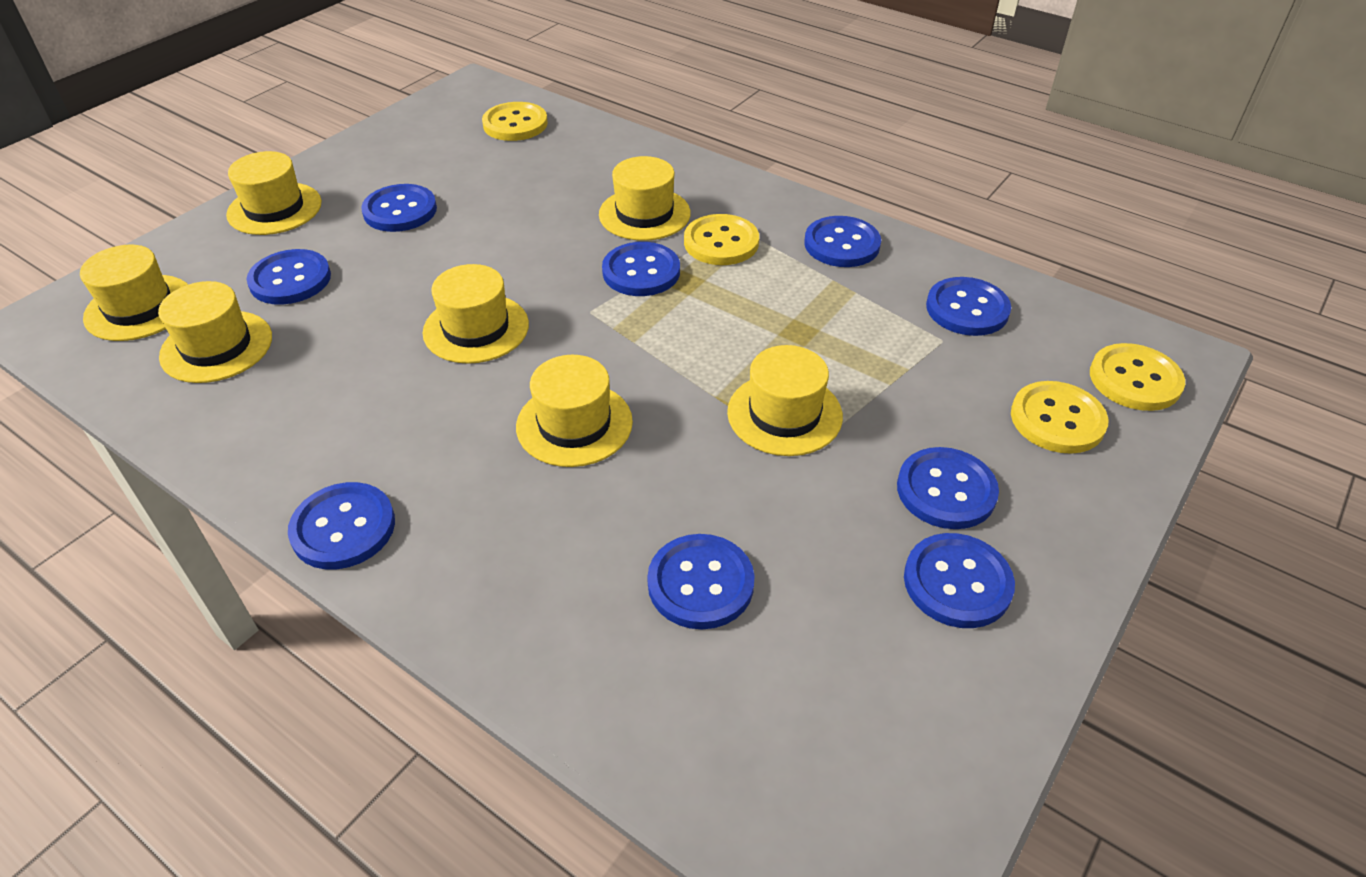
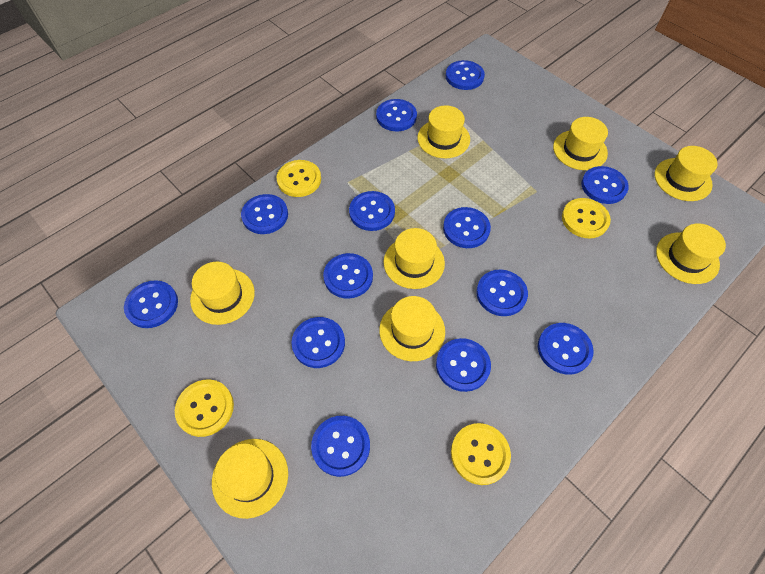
blue button: 9 -> 13
yellow hat: 7 -> 8

